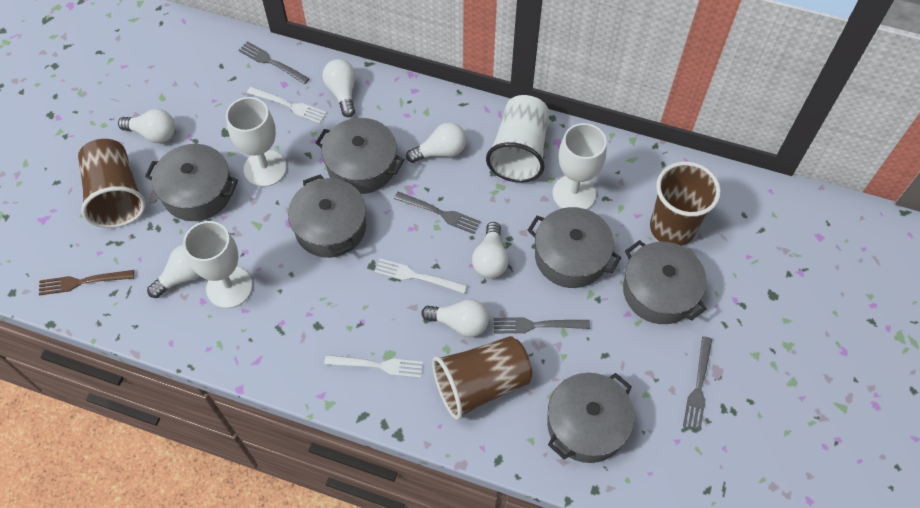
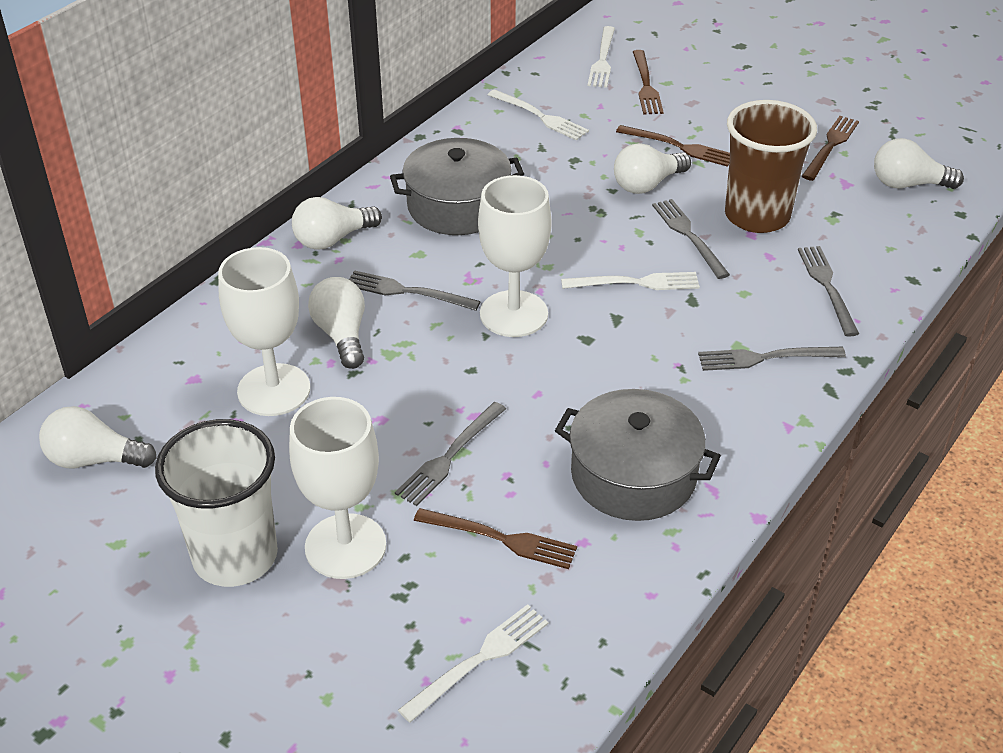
brown cup: 3 -> 1
brown fork: 1 -> 4
grey fork: 4 -> 5
grey pot: 6 -> 2
white fork: 3 -> 4
white light bulb: 6 -> 5

